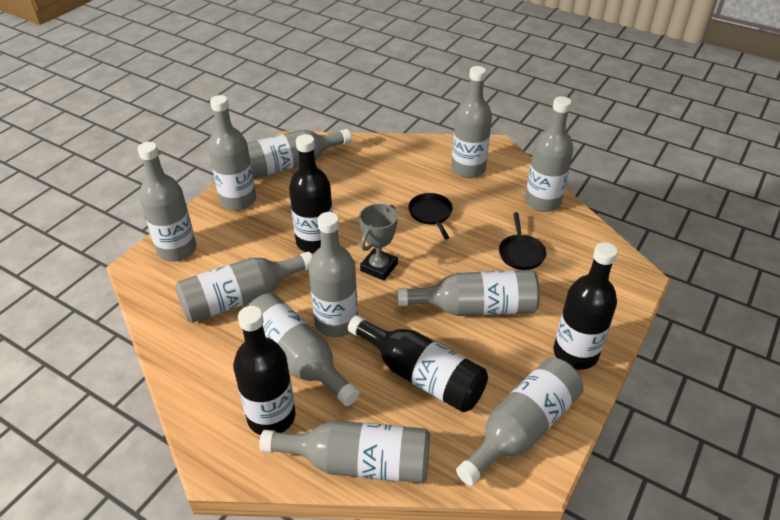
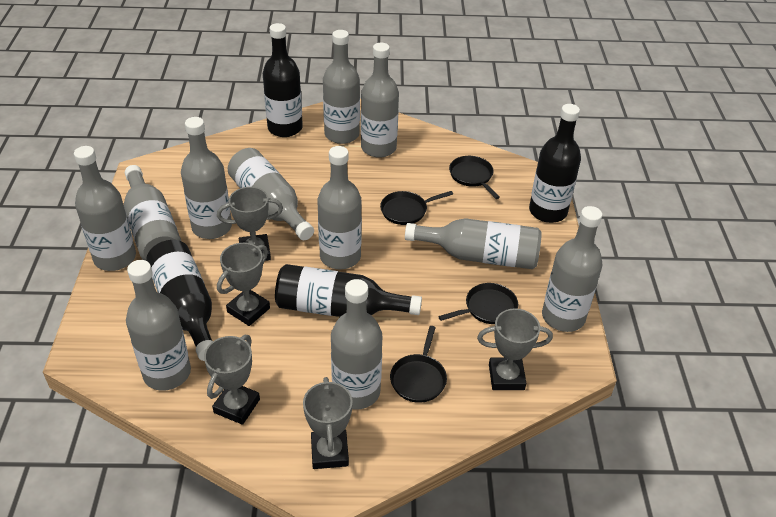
black pan: 2 -> 4
grey trophy: 1 -> 5

